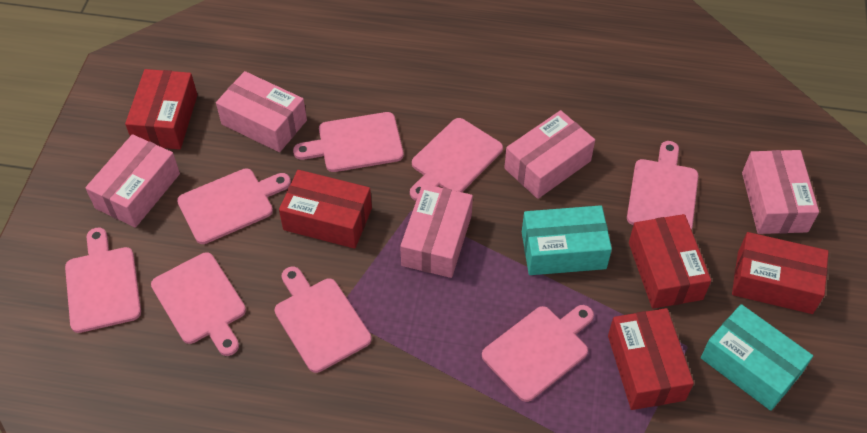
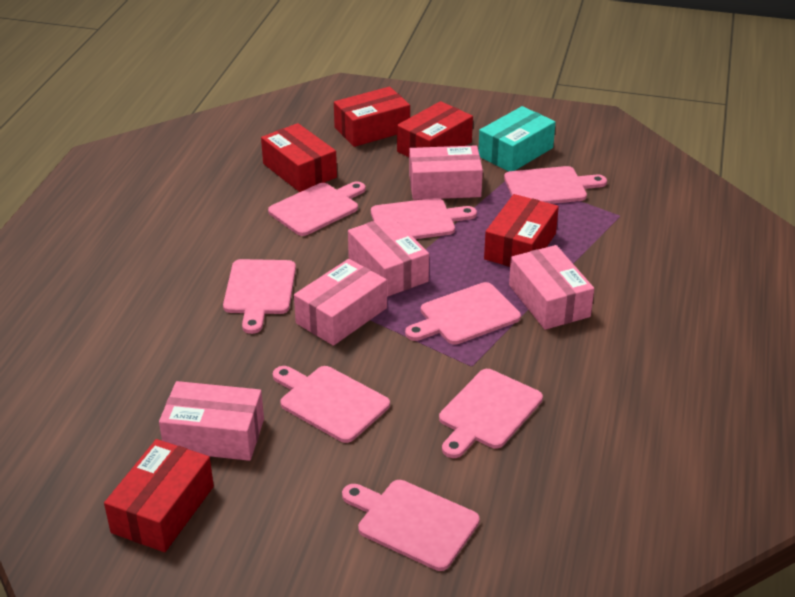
turquoise box: 2 -> 1

